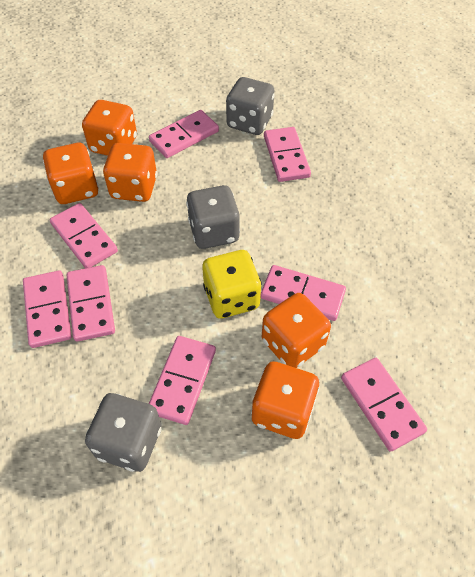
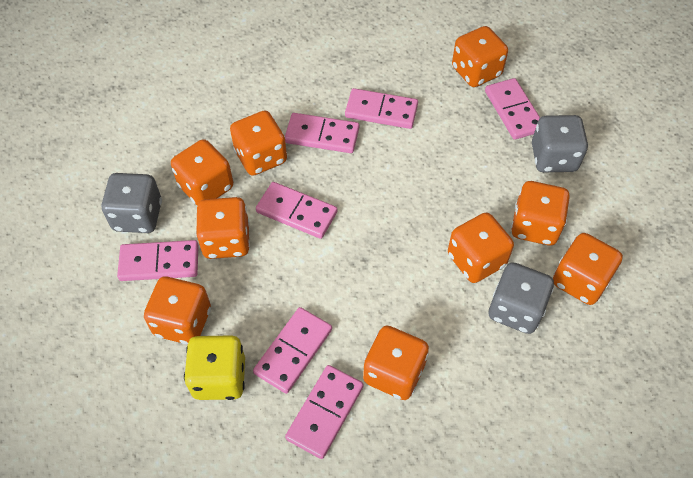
orange dice: 5 -> 9
pink domino: 8 -> 7

